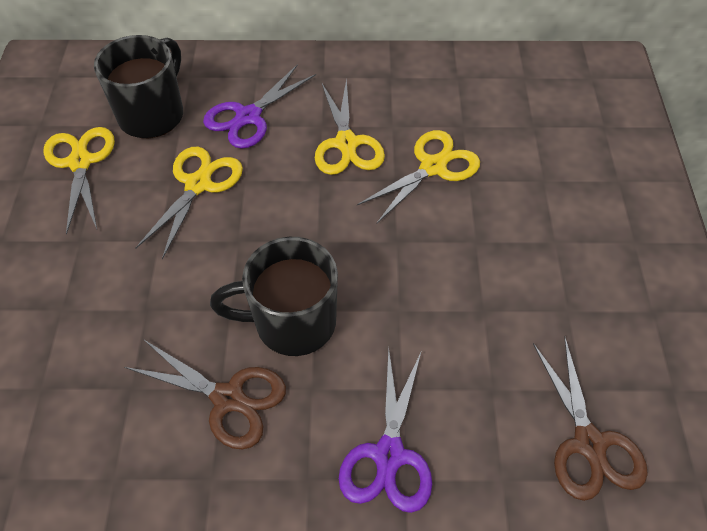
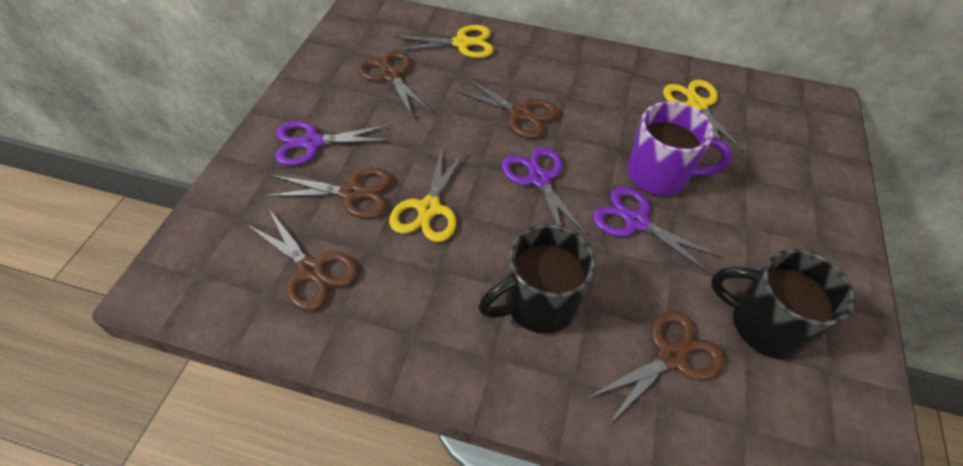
brown scissors: 2 -> 5
purple mug: 0 -> 1
purple scissors: 2 -> 3
yellow scissors: 4 -> 3

